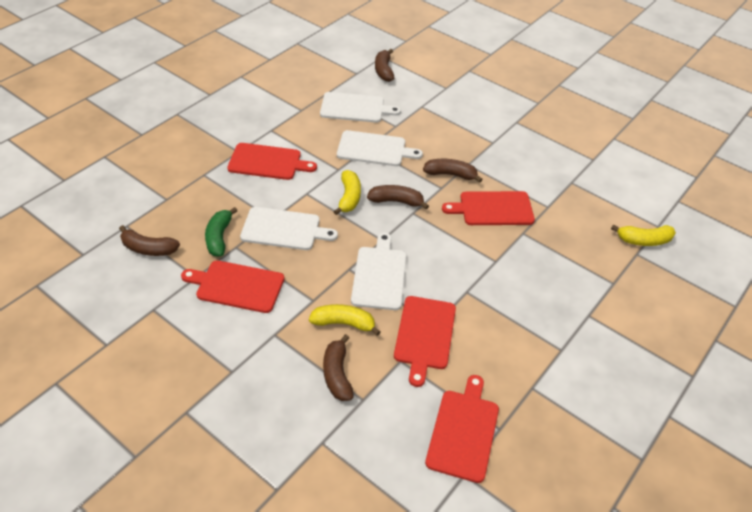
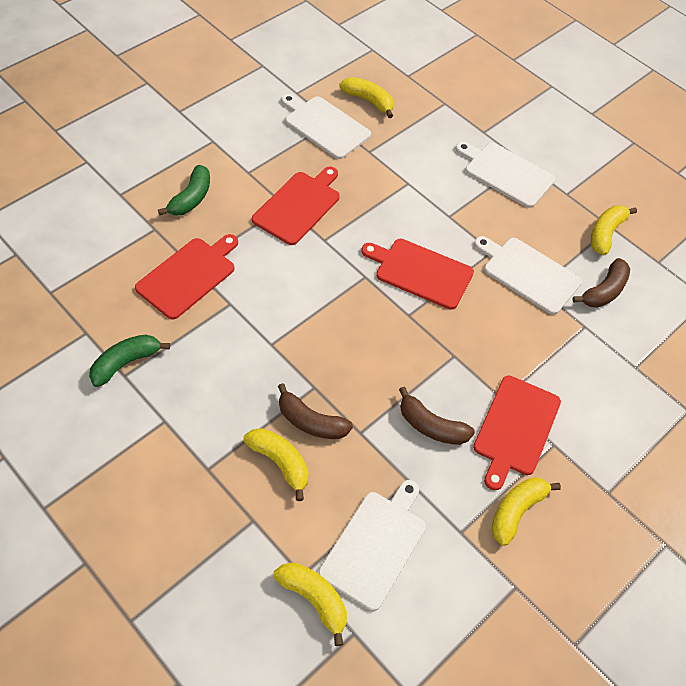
brown banana: 5 -> 3
green banana: 1 -> 2
red cutting board: 5 -> 4
yellow banana: 3 -> 5

